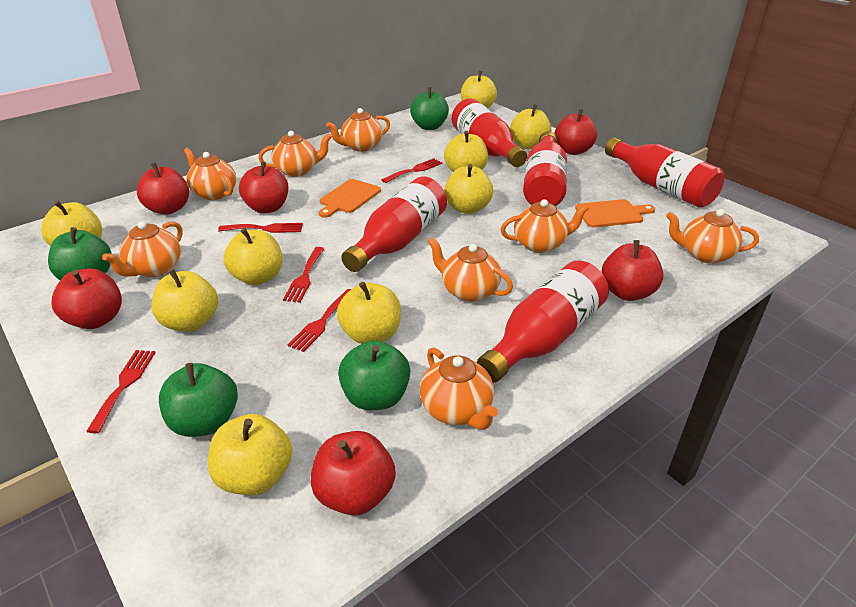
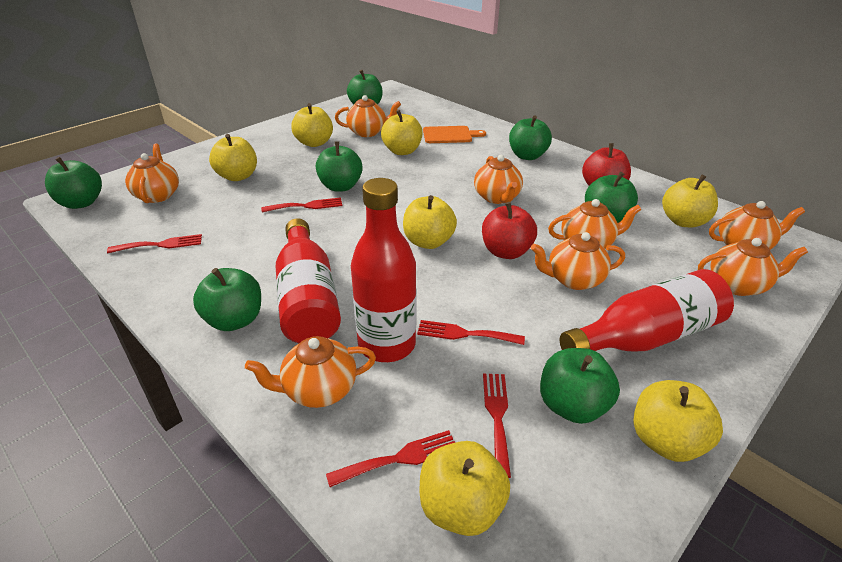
green apple: 4 -> 7
orange cutting board: 2 -> 1
red apple: 6 -> 2
red bottle: 5 -> 3
yellow apple: 9 -> 7

